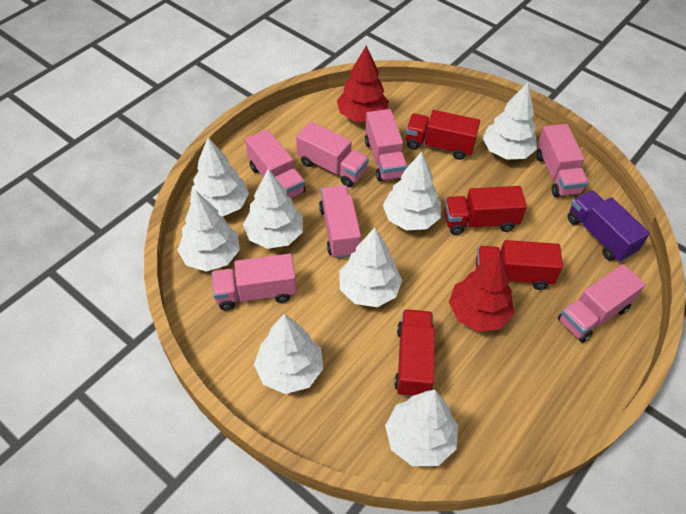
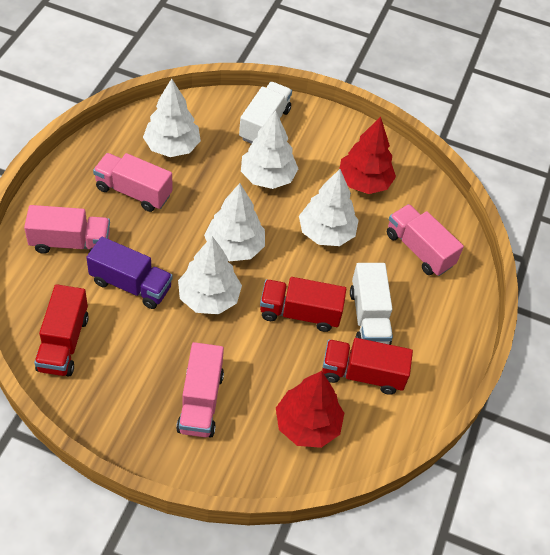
pink truck: 7 -> 4
red truck: 4 -> 3
white tree: 8 -> 5
white truck: 0 -> 2

